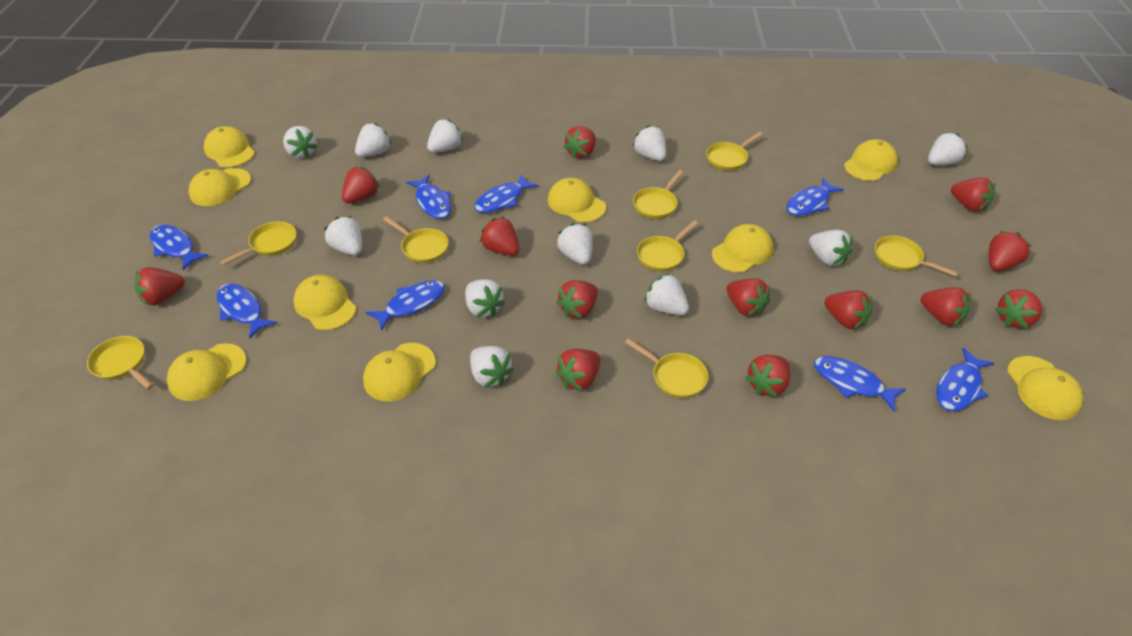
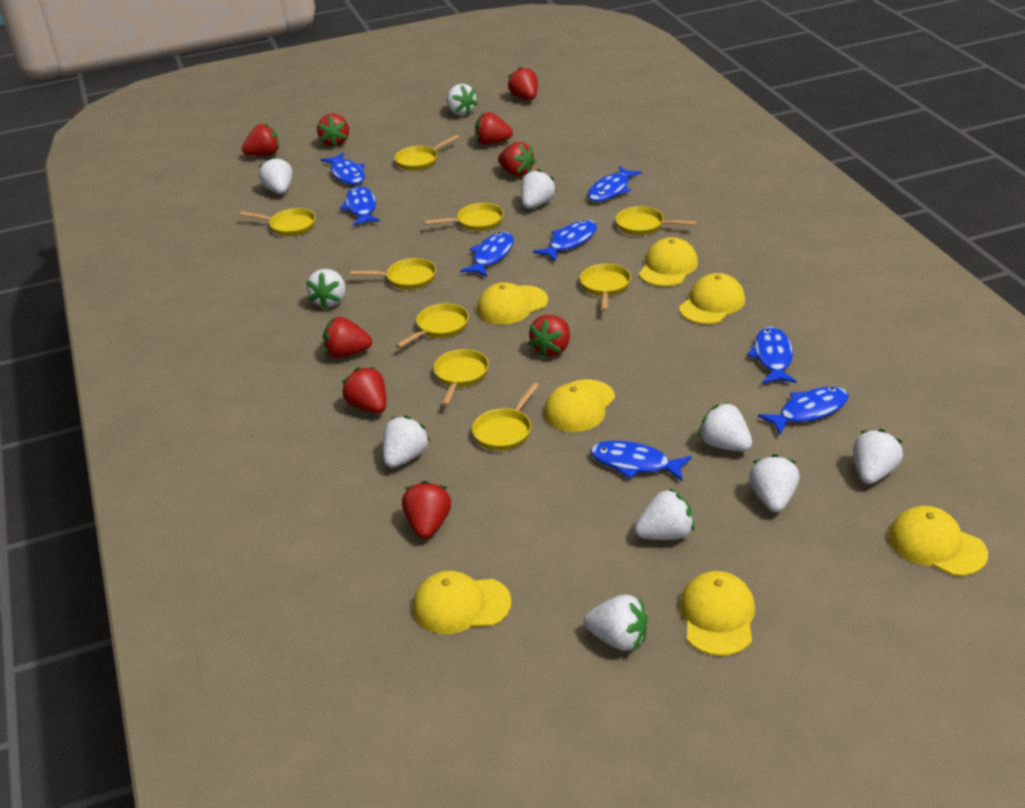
red strawberry: 13 -> 9
white strawberry: 11 -> 10
yellow cap: 9 -> 7
yellow pan: 8 -> 9

